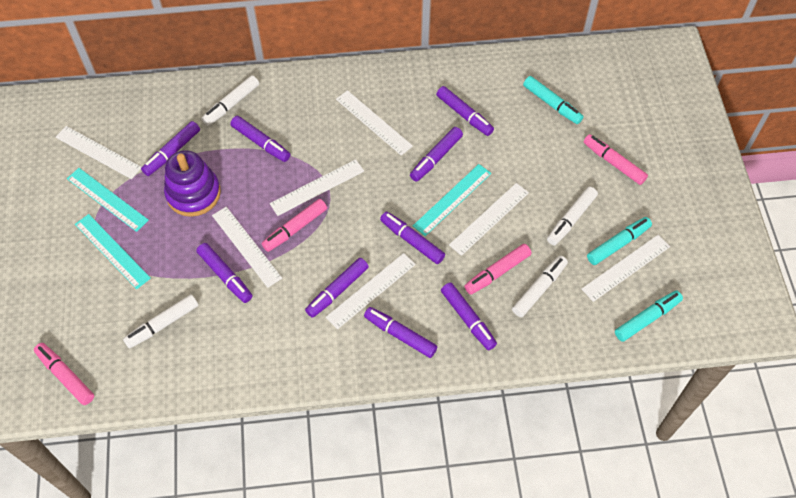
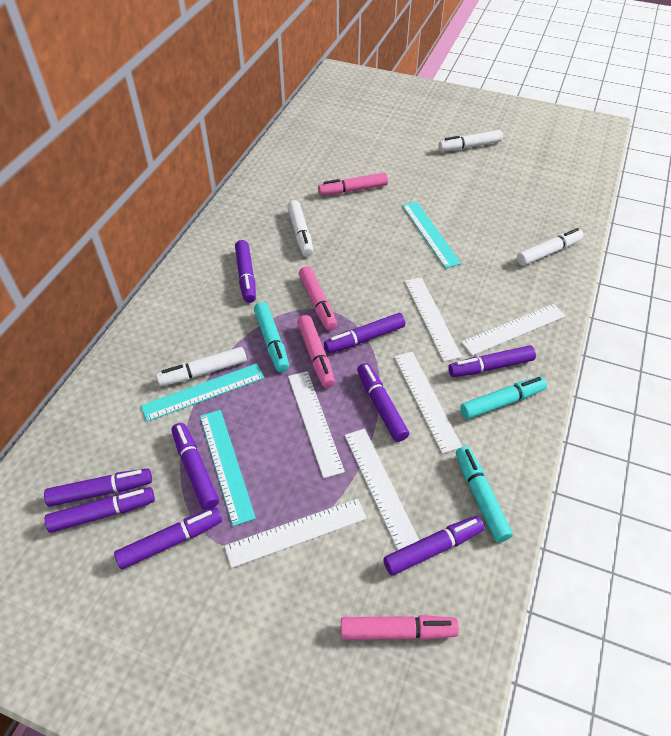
purple stacking toy: 1 -> 0
white ruler: 7 -> 6

